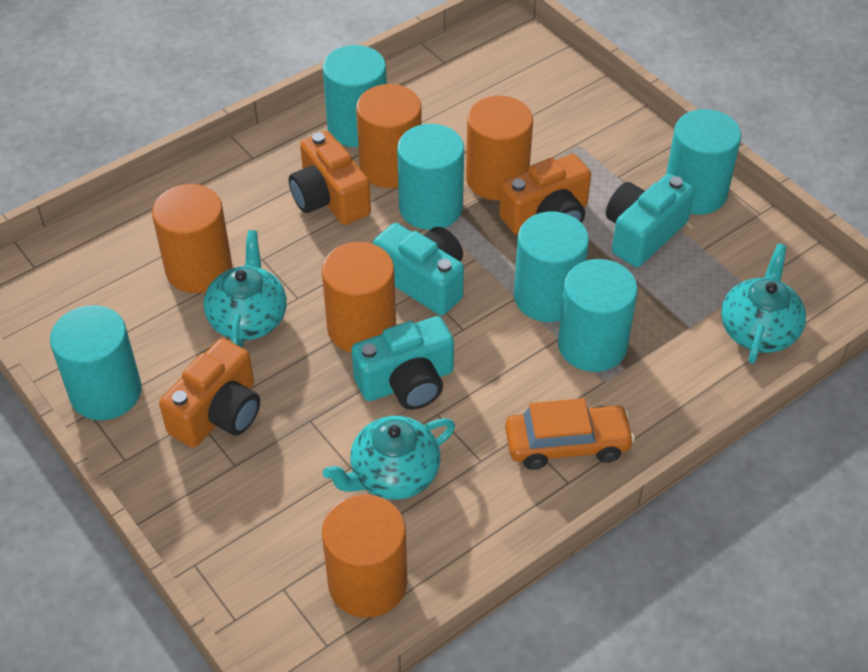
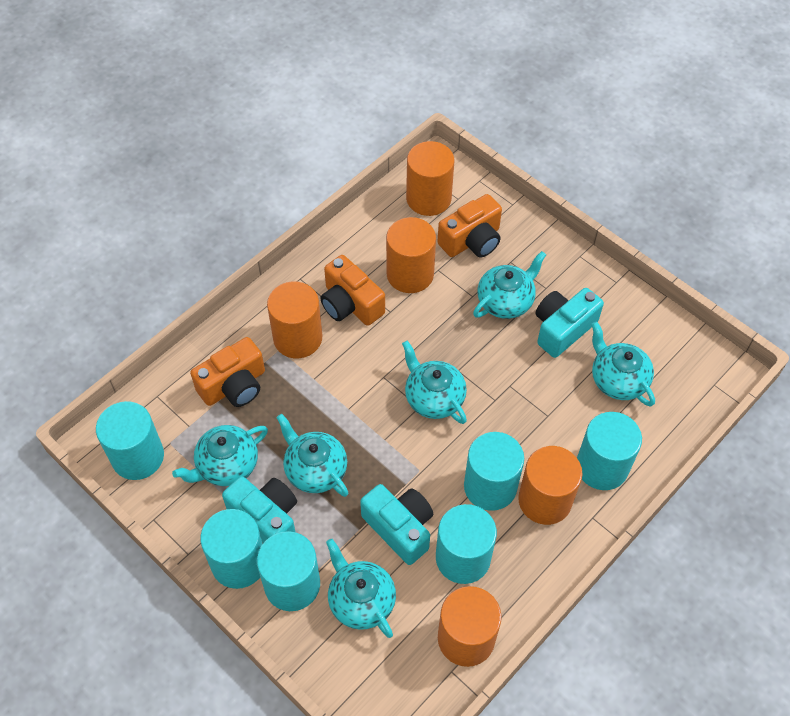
orange car: 1 -> 0
turquoise teapot: 3 -> 6

